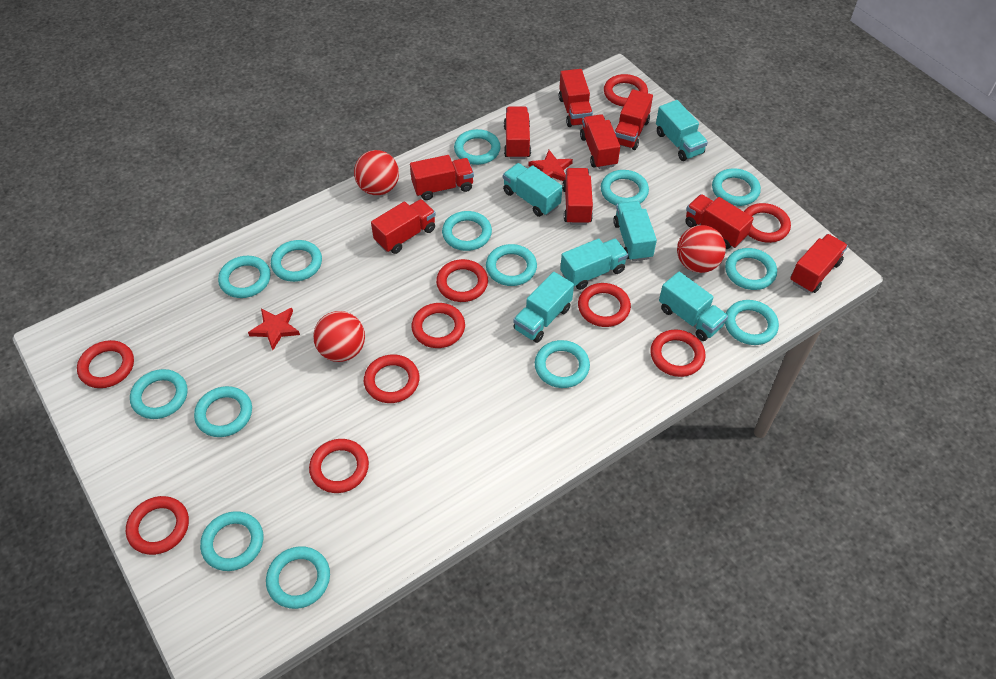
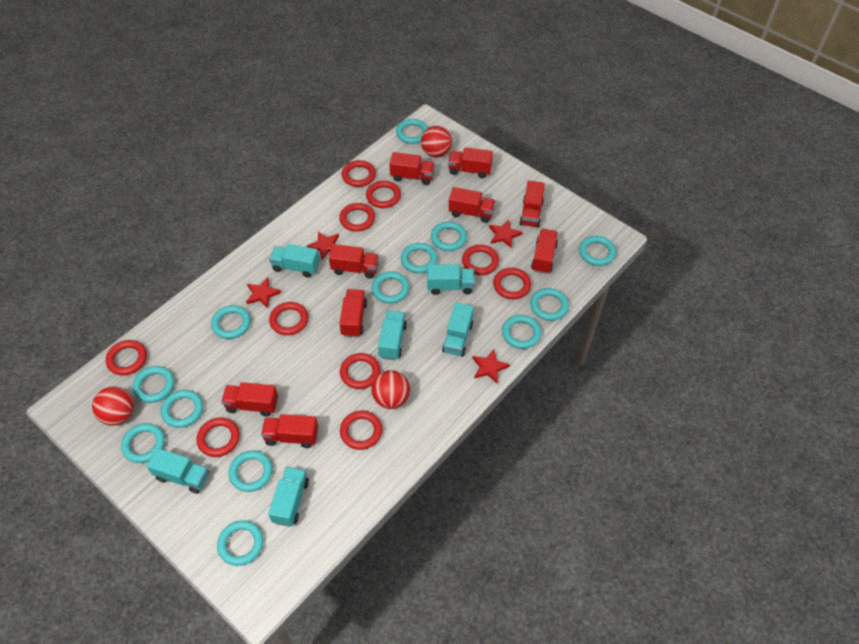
red star: 2 -> 4
turquoise ring: 14 -> 13

